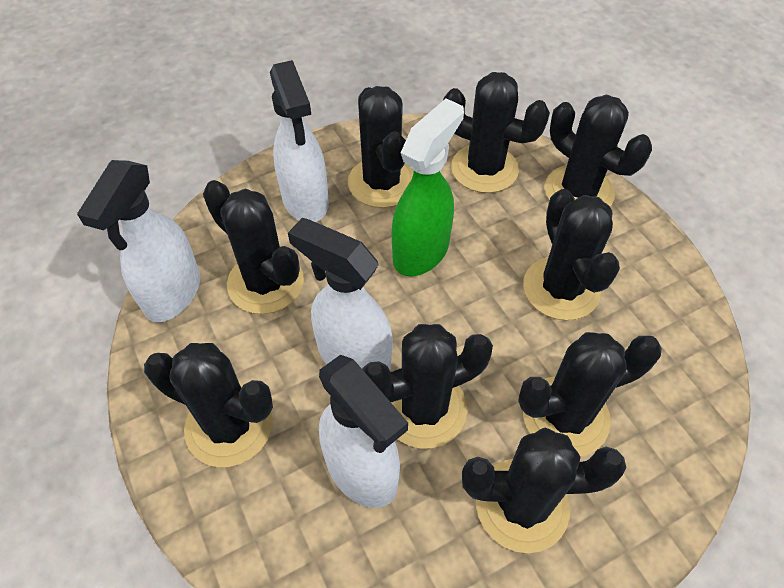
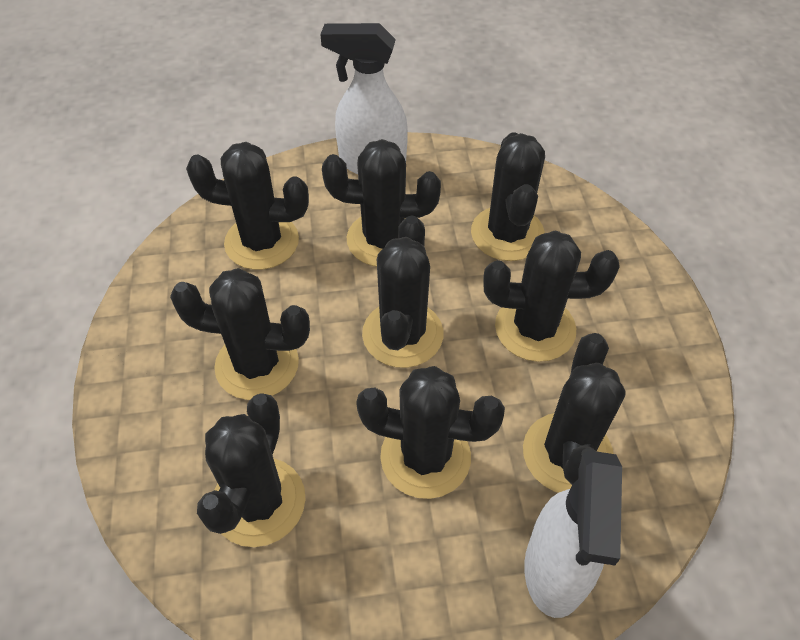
green spray bottle: 1 -> 0
white spray bottle: 4 -> 2

